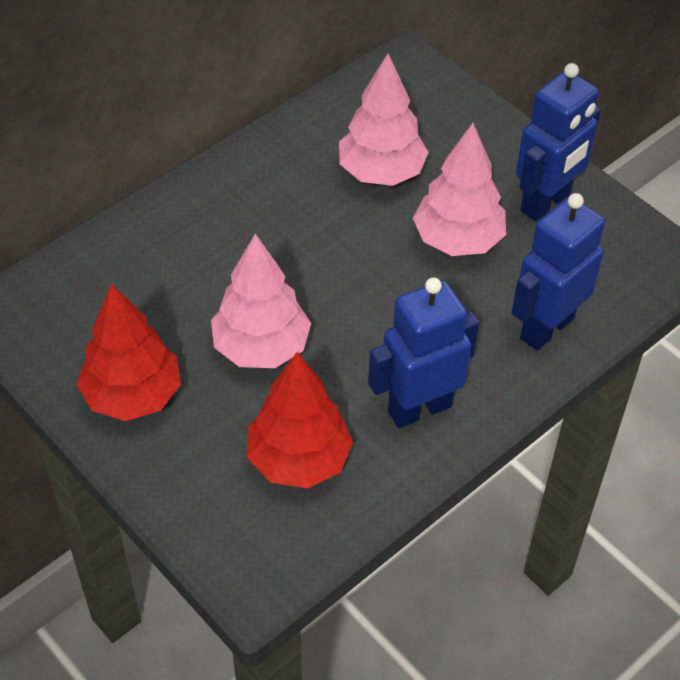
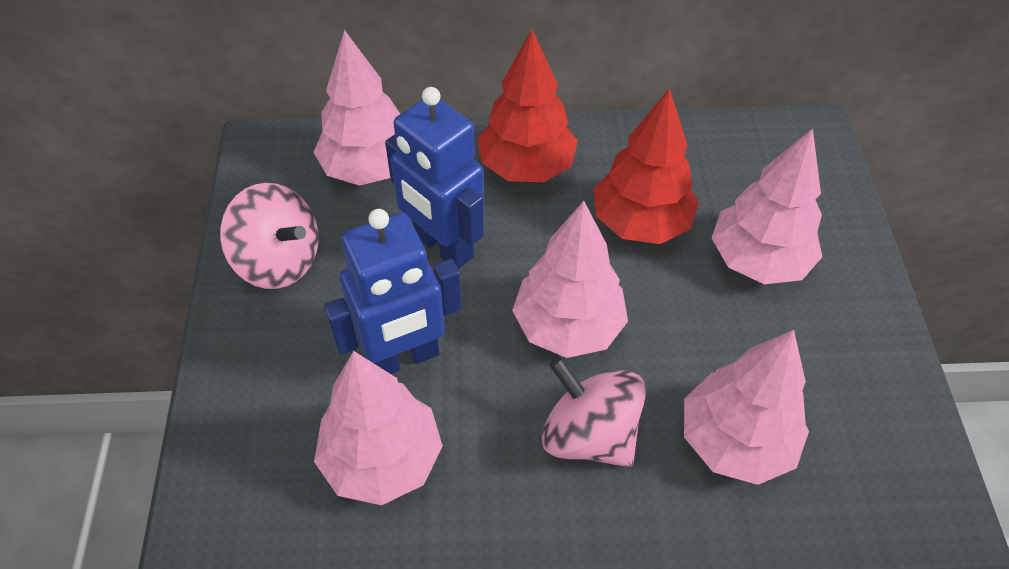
blue robot: 3 -> 2
pink spinning top: 0 -> 2
pink tree: 3 -> 5

